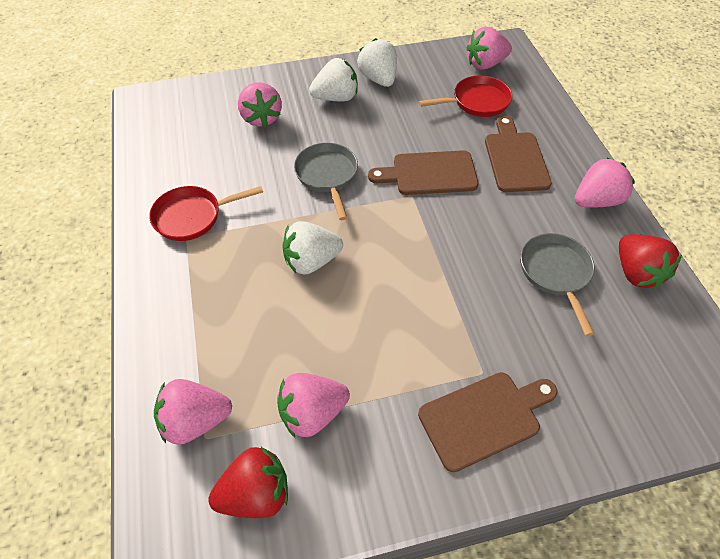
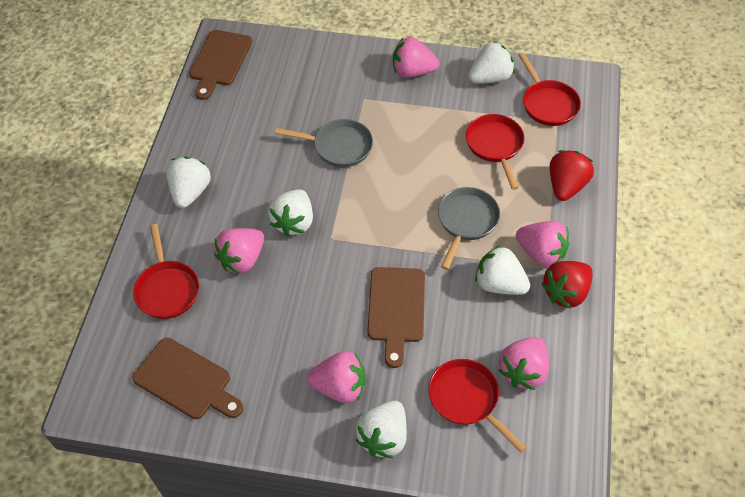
red pan: 2 -> 4
white strawberry: 3 -> 5

